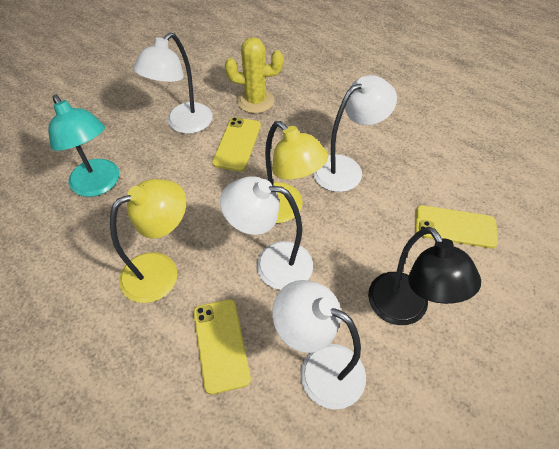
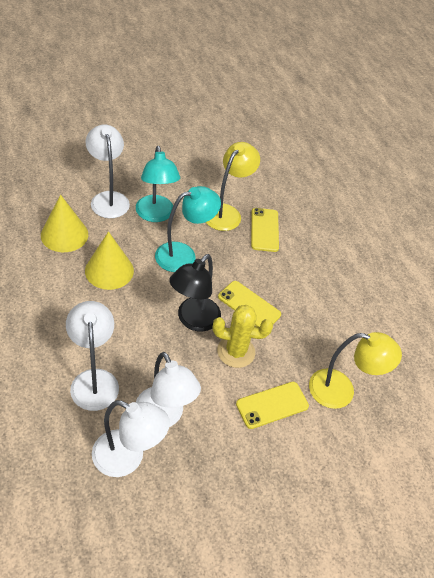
turquoise lamp: 1 -> 2
yellow cone: 0 -> 2

